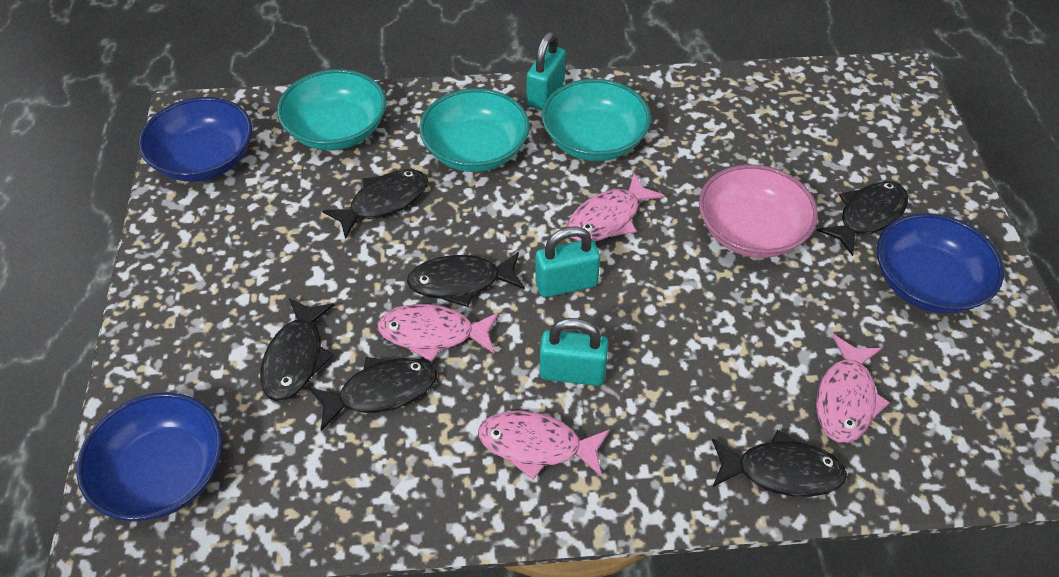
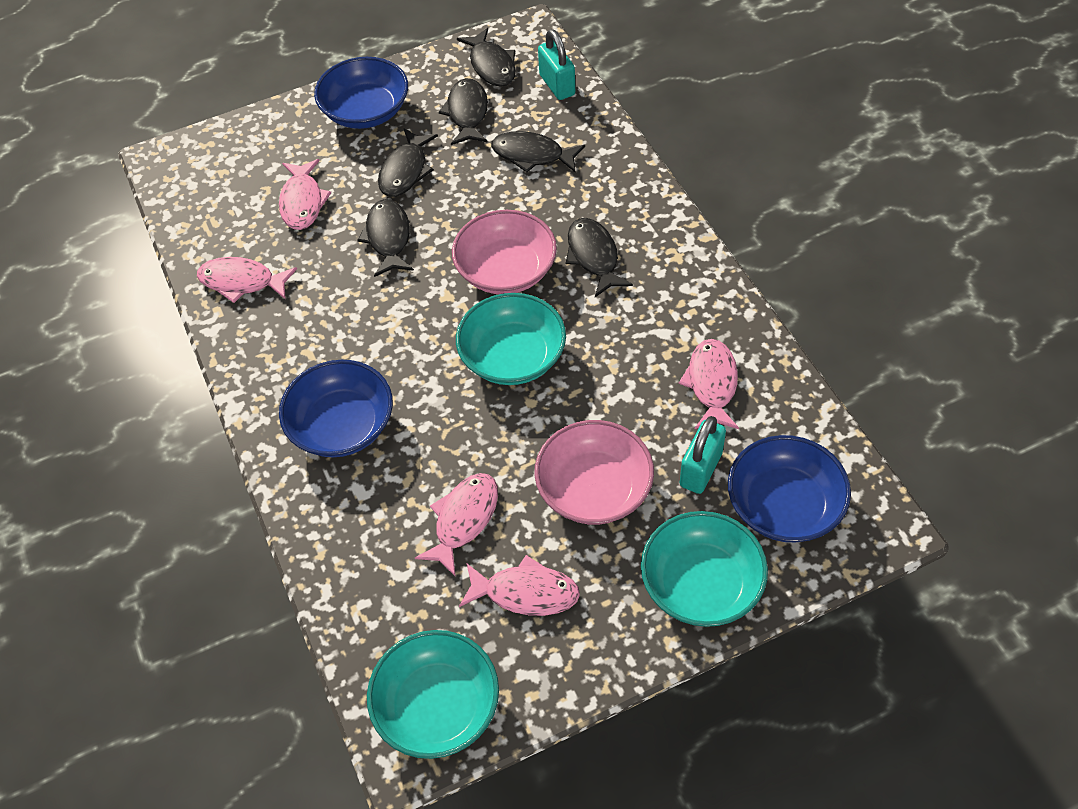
pink bowl: 1 -> 2
pink fish: 4 -> 5
turquoise padlock: 3 -> 2

